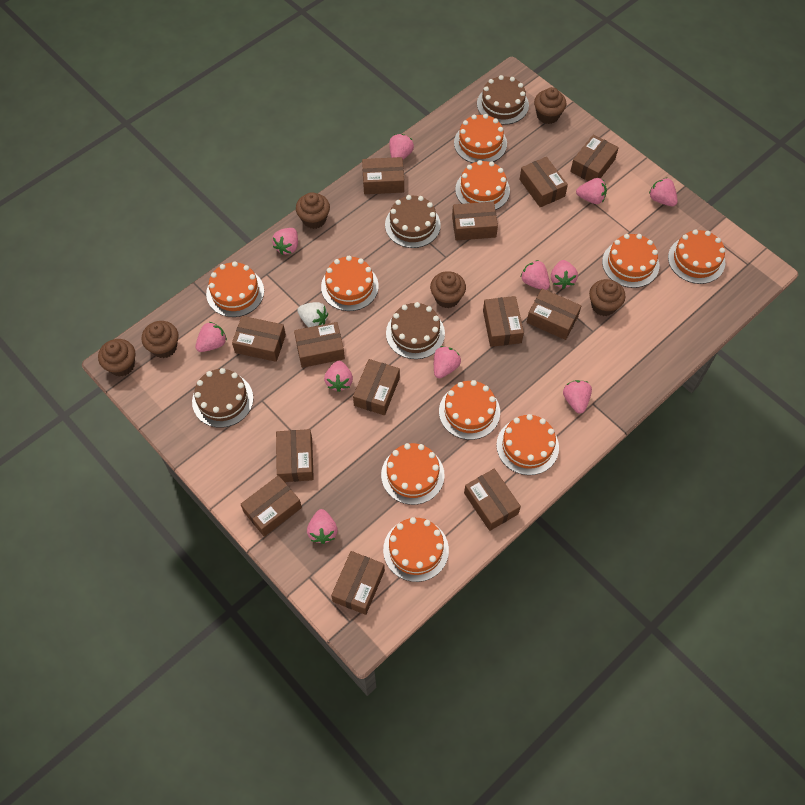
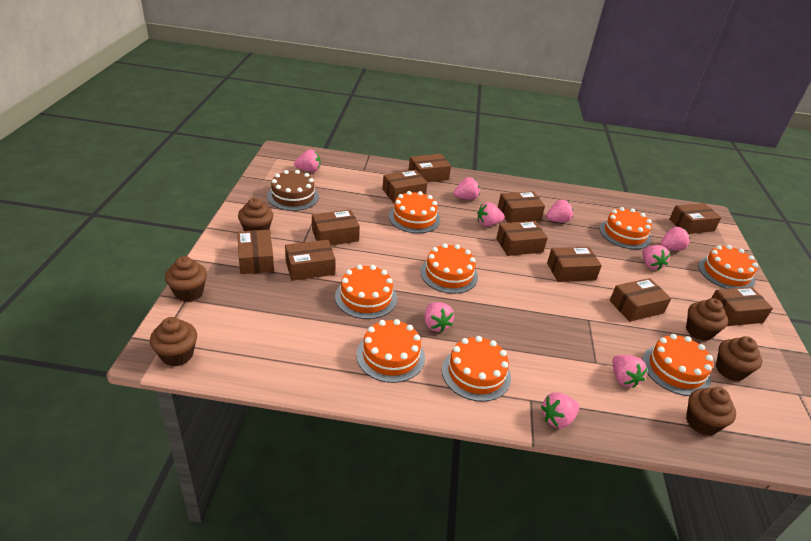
brown box: 13 -> 11
brown cake: 4 -> 1
orange cake: 10 -> 8
pink strawberry: 11 -> 9
white strawberry: 1 -> 0

